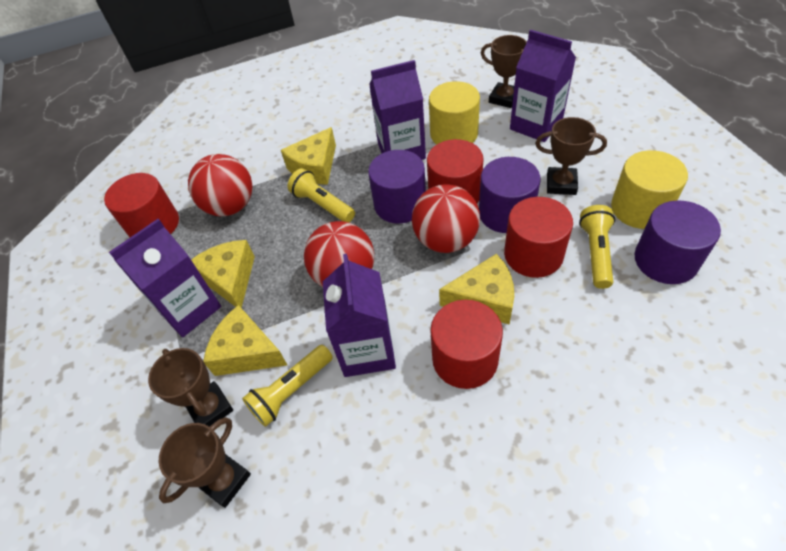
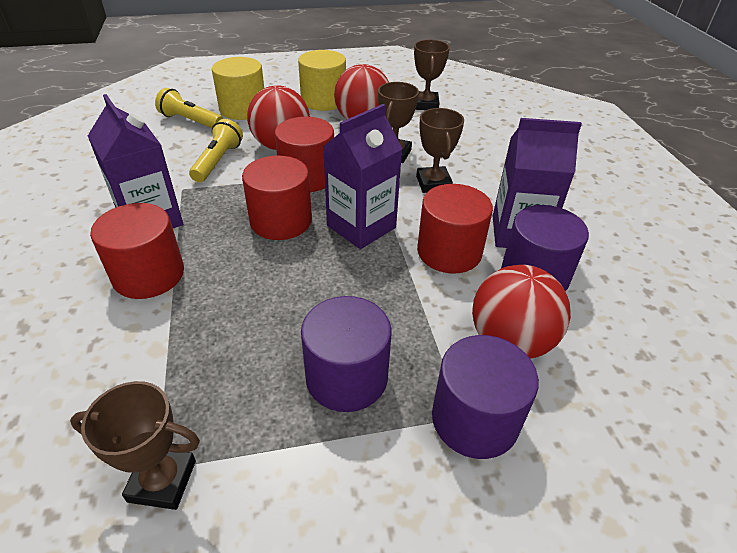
purple carton: 4 -> 3
yellow cheese: 4 -> 0
yellow flashlight: 3 -> 2

